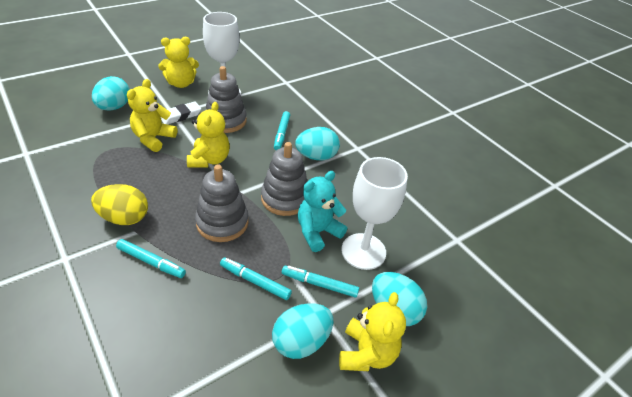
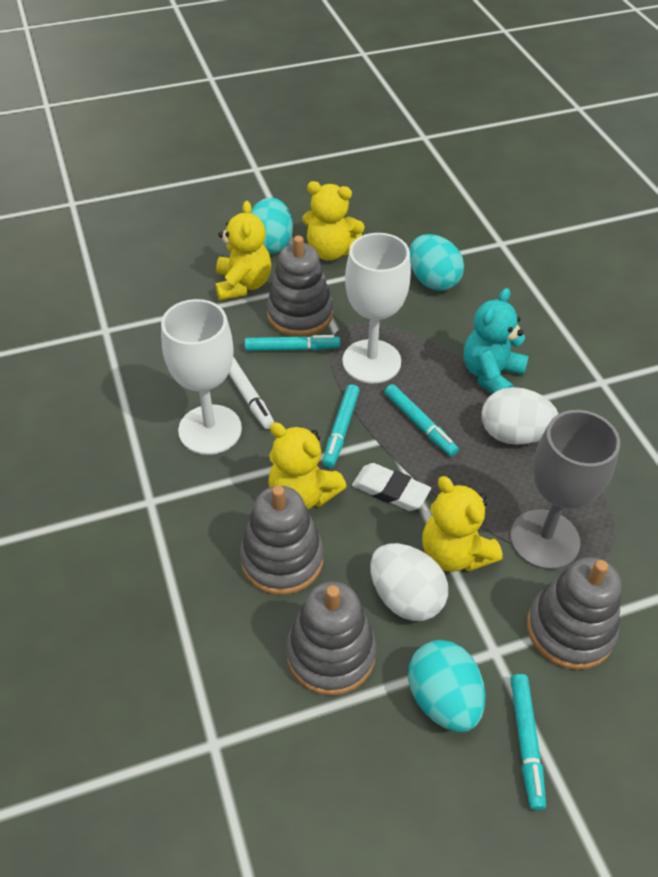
grey goblet: 0 -> 1
grey stacking toy: 3 -> 4
turquoise egg: 4 -> 3
white egg: 0 -> 2
white marker: 0 -> 1
yellow egg: 1 -> 0

